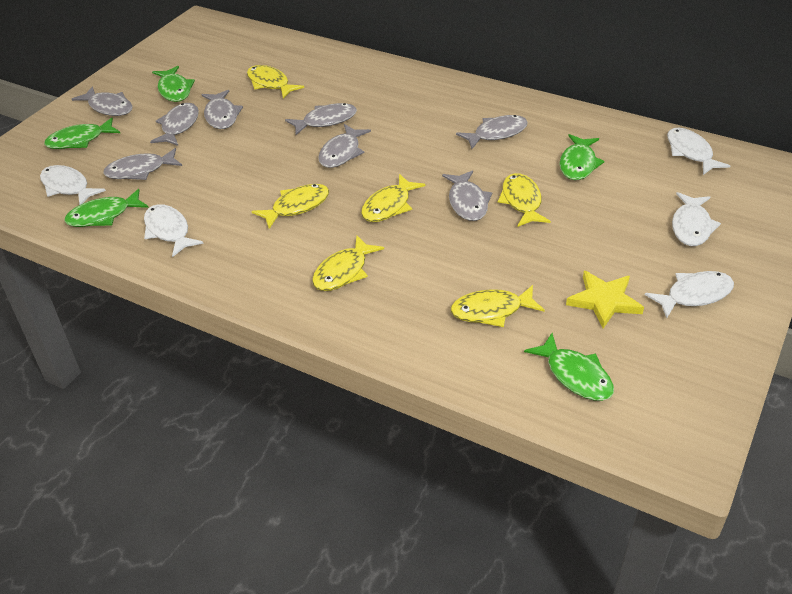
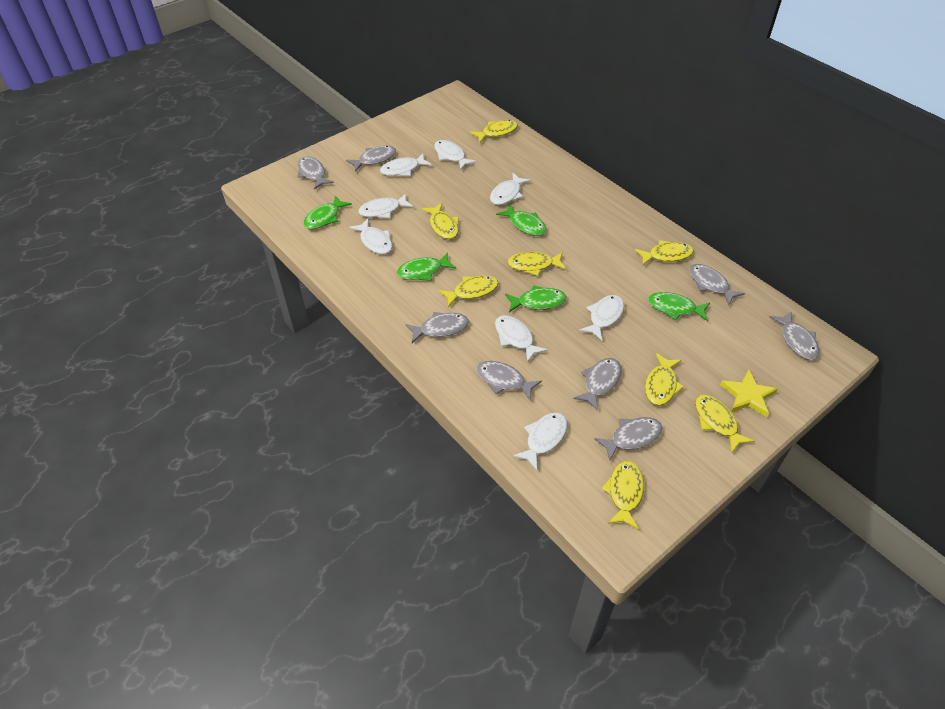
white fish: 5 -> 8
yellow fish: 6 -> 8

